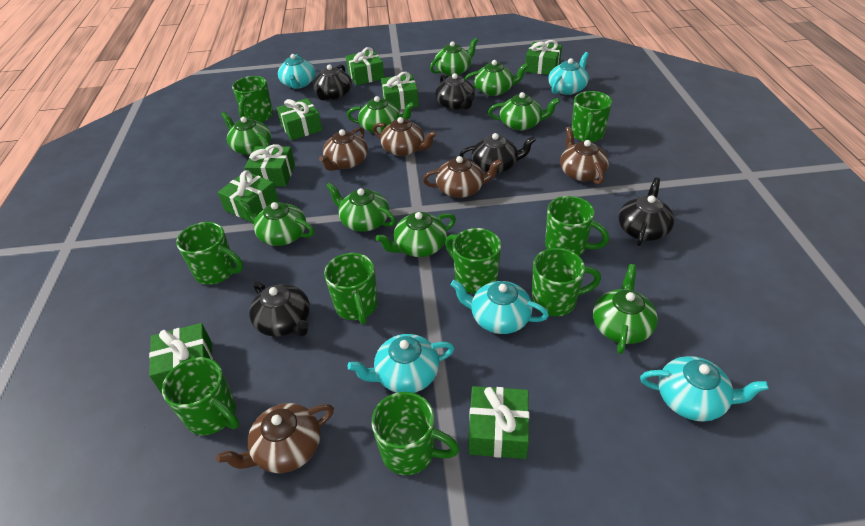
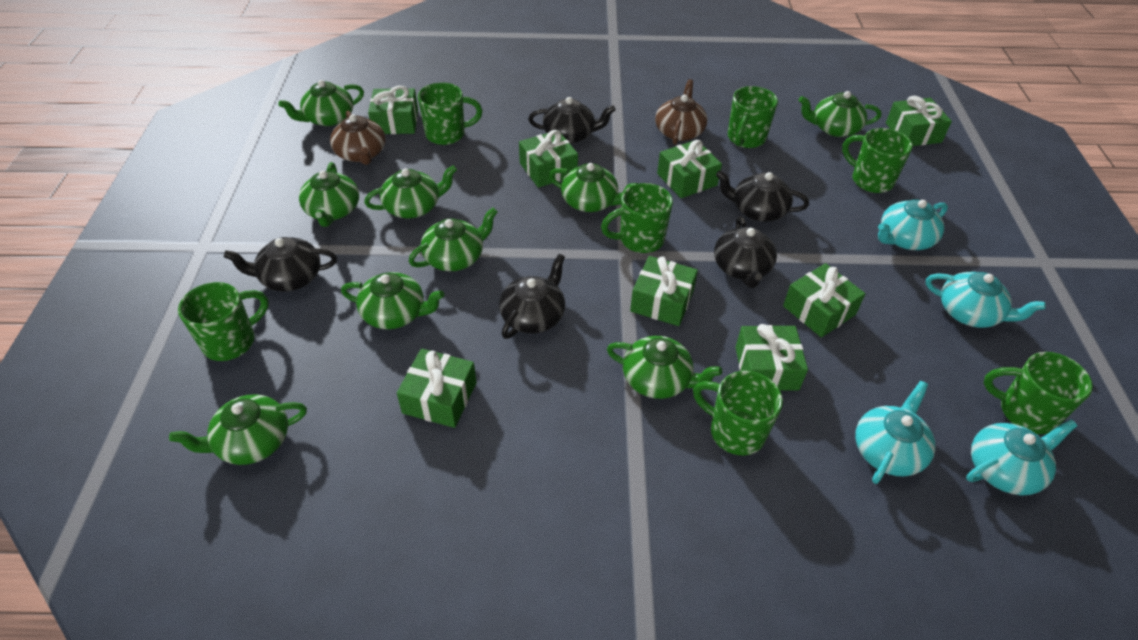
brown teapot: 5 -> 2
green mug: 9 -> 7
turquoise teapot: 5 -> 4

